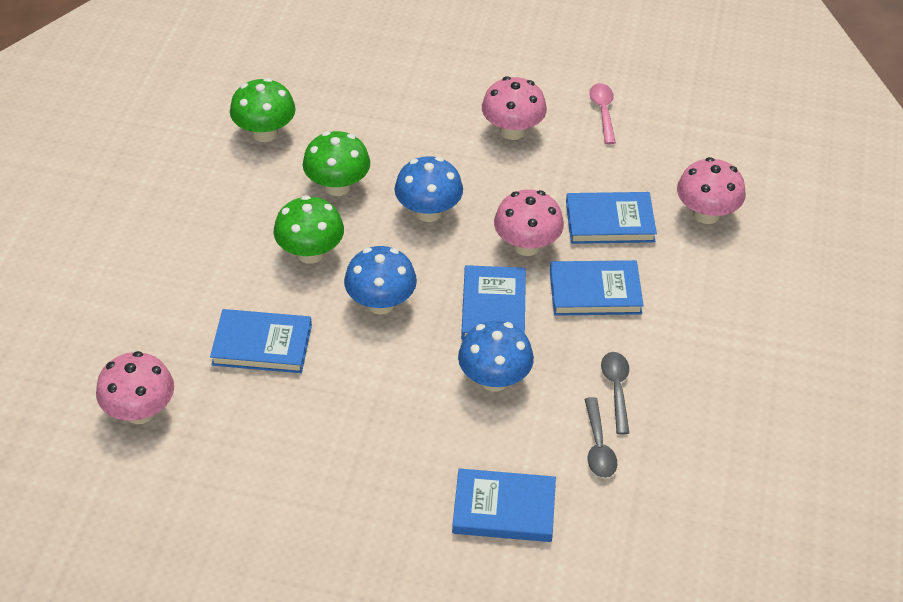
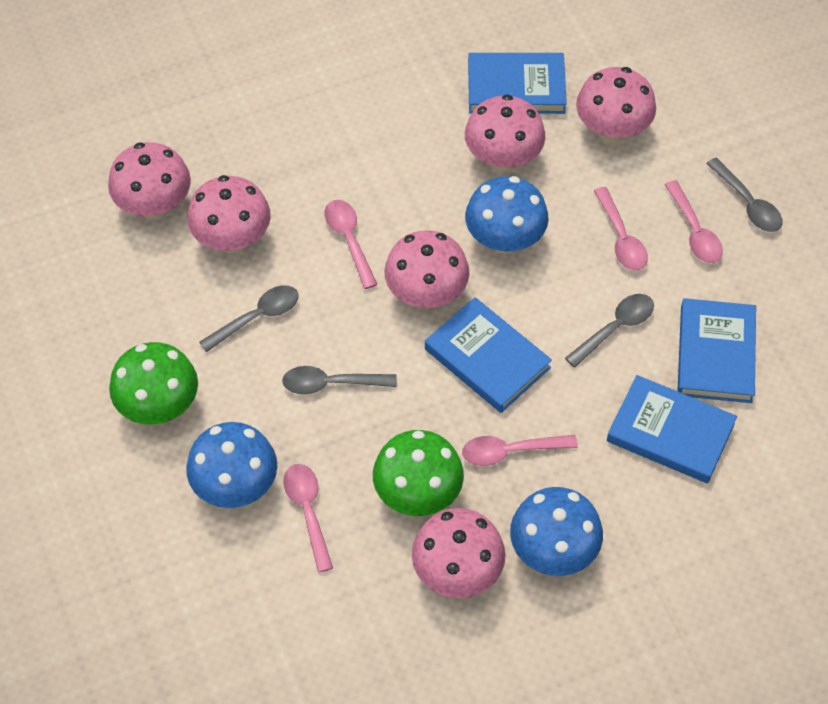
blue book: 5 -> 4
green mushroom: 3 -> 2
grey spoon: 2 -> 4
pink mushroom: 4 -> 6
pink spoon: 1 -> 5

